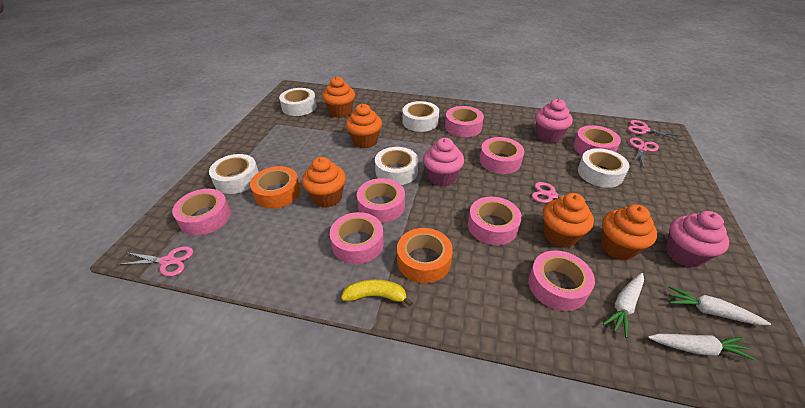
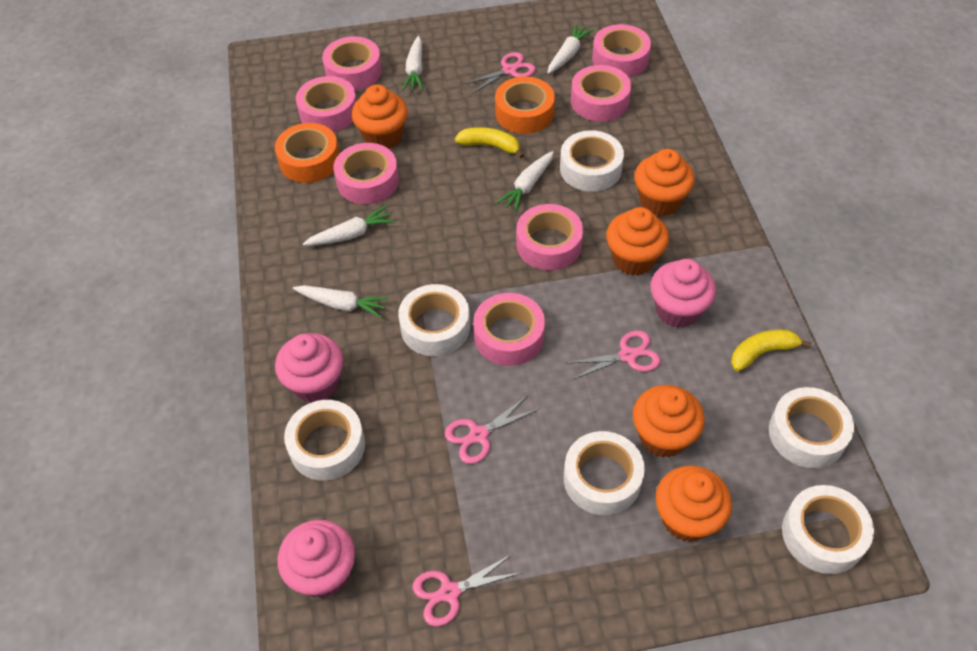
pink tape: 8 -> 7
white carrot: 3 -> 5
white tape: 5 -> 6
yellow banana: 1 -> 2

